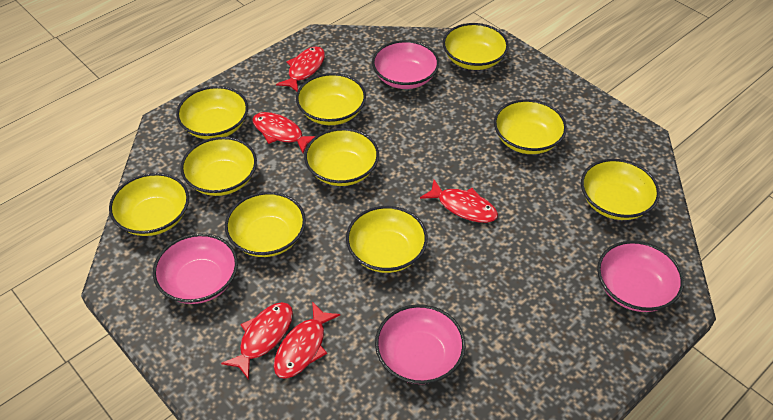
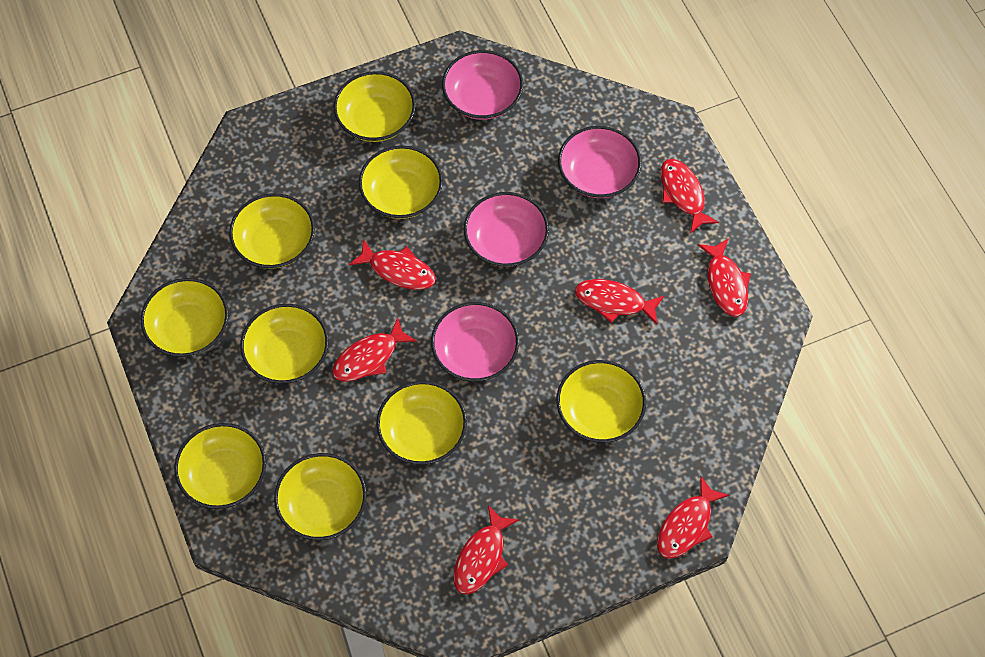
red fish: 5 -> 7
yellow bowl: 10 -> 9

